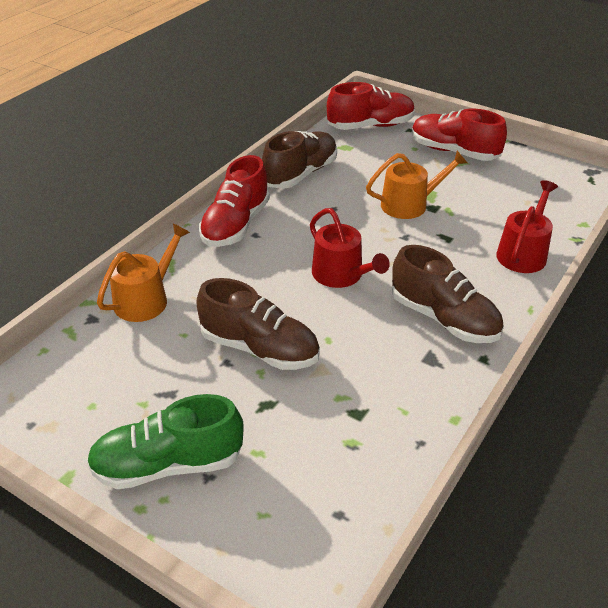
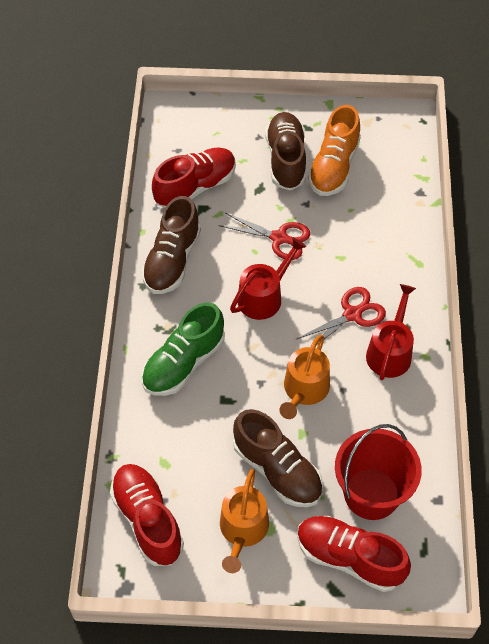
orange shoe: 0 -> 1
red bucket: 0 -> 1
red scissors: 0 -> 2

